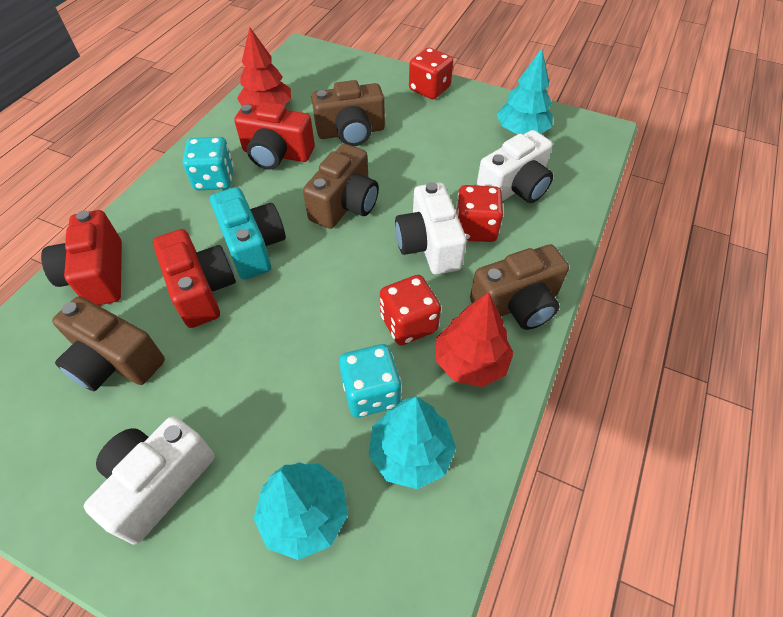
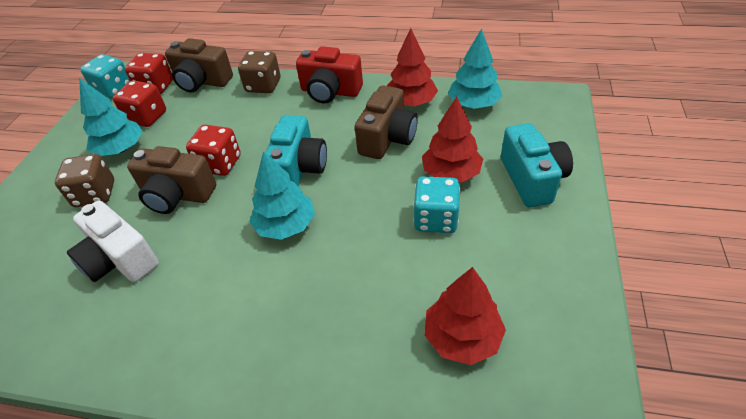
brown camera: 4 -> 3
brown dice: 0 -> 2
red camera: 3 -> 1
red tree: 2 -> 3
turquoise camera: 1 -> 2
white camera: 3 -> 1

